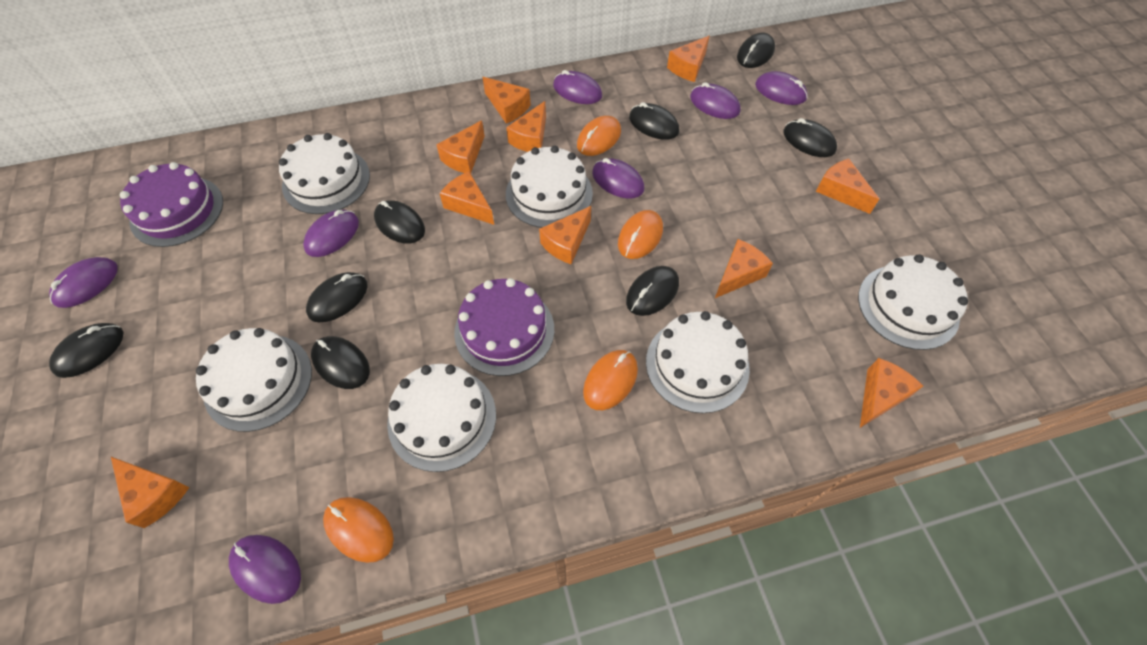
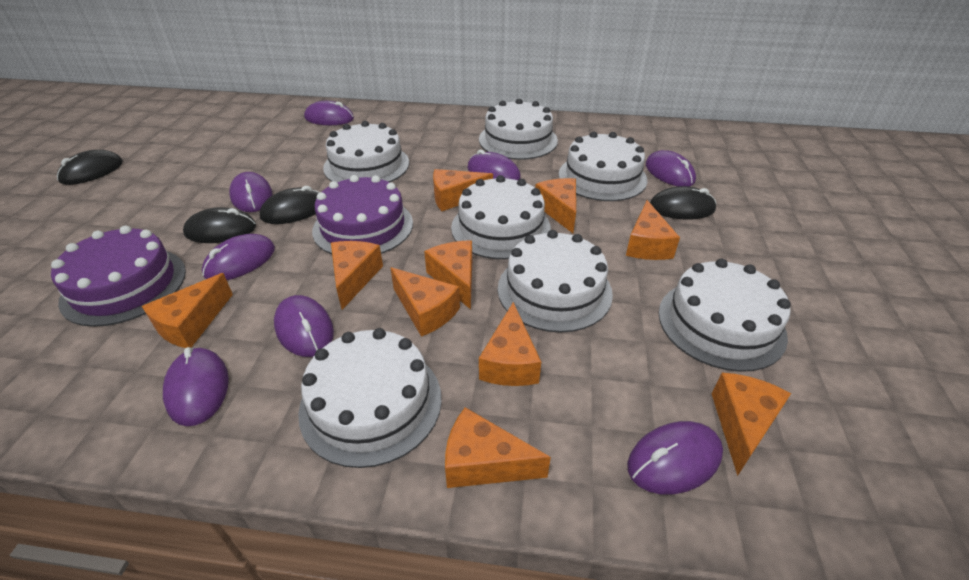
black mouse: 8 -> 4
orange mouse: 4 -> 0
purple mouse: 7 -> 8
white cake: 6 -> 7

